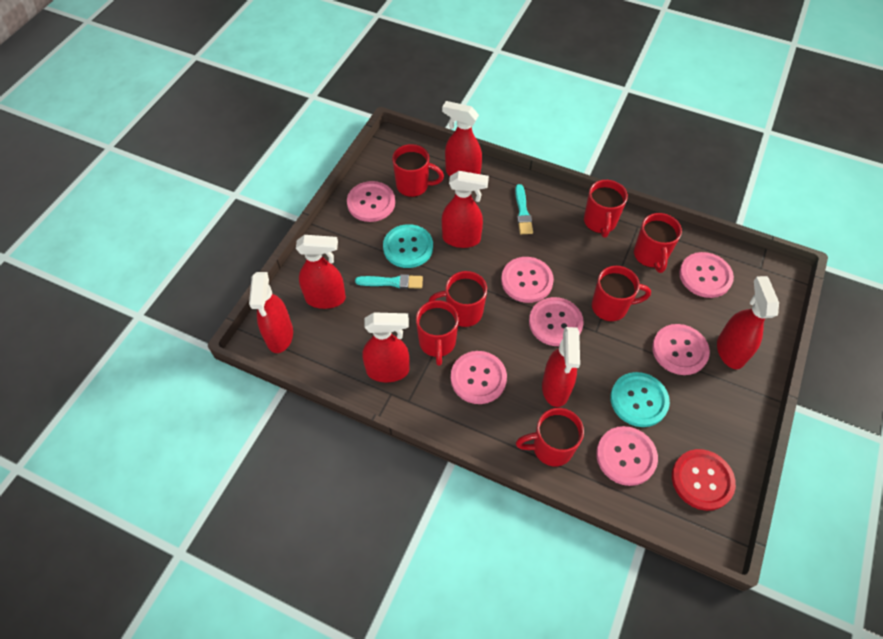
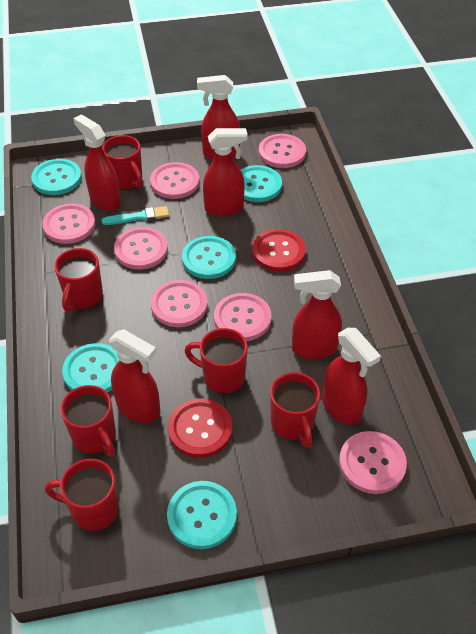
red button: 1 -> 2
red mug: 7 -> 6
red spray bottle: 7 -> 6
turquoise brush: 2 -> 1
turquoise button: 2 -> 5

